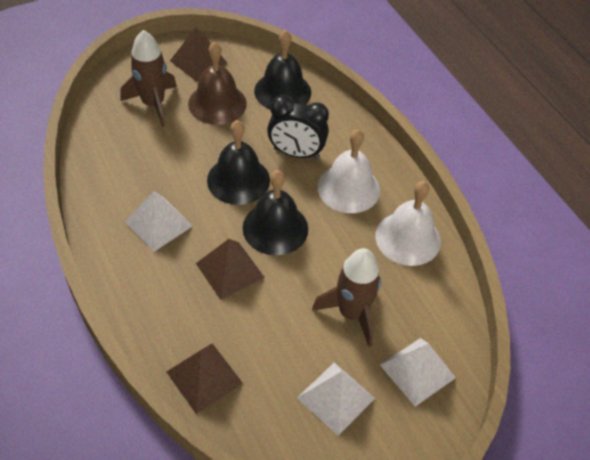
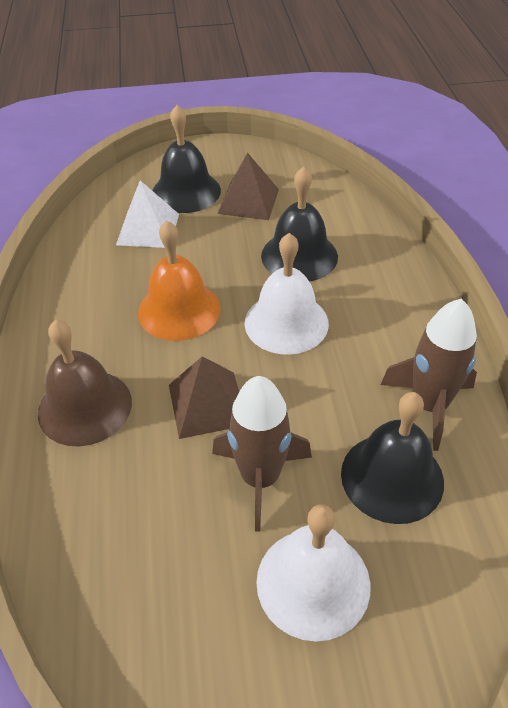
black clock: 1 -> 0
brown pyramid: 3 -> 2
orange bell: 0 -> 1
white pyramid: 3 -> 1

